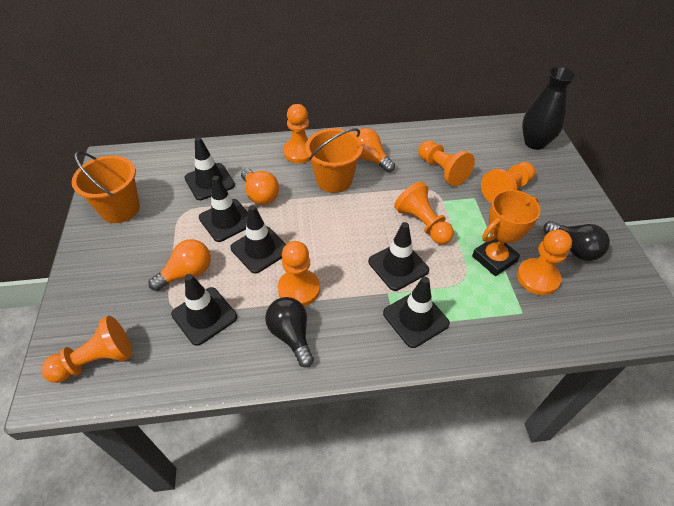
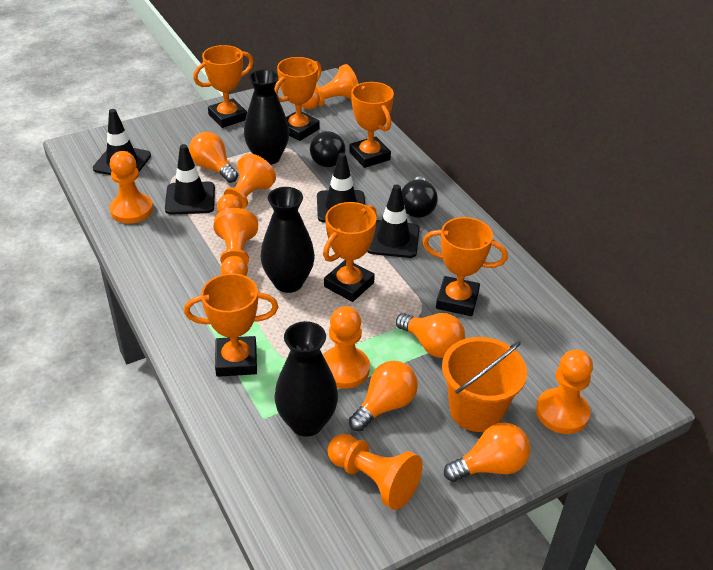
black traffic cone: 6 -> 4
black vase: 1 -> 3
orange bucket: 2 -> 1
orange light bulb: 3 -> 4
orange trophy: 1 -> 6

